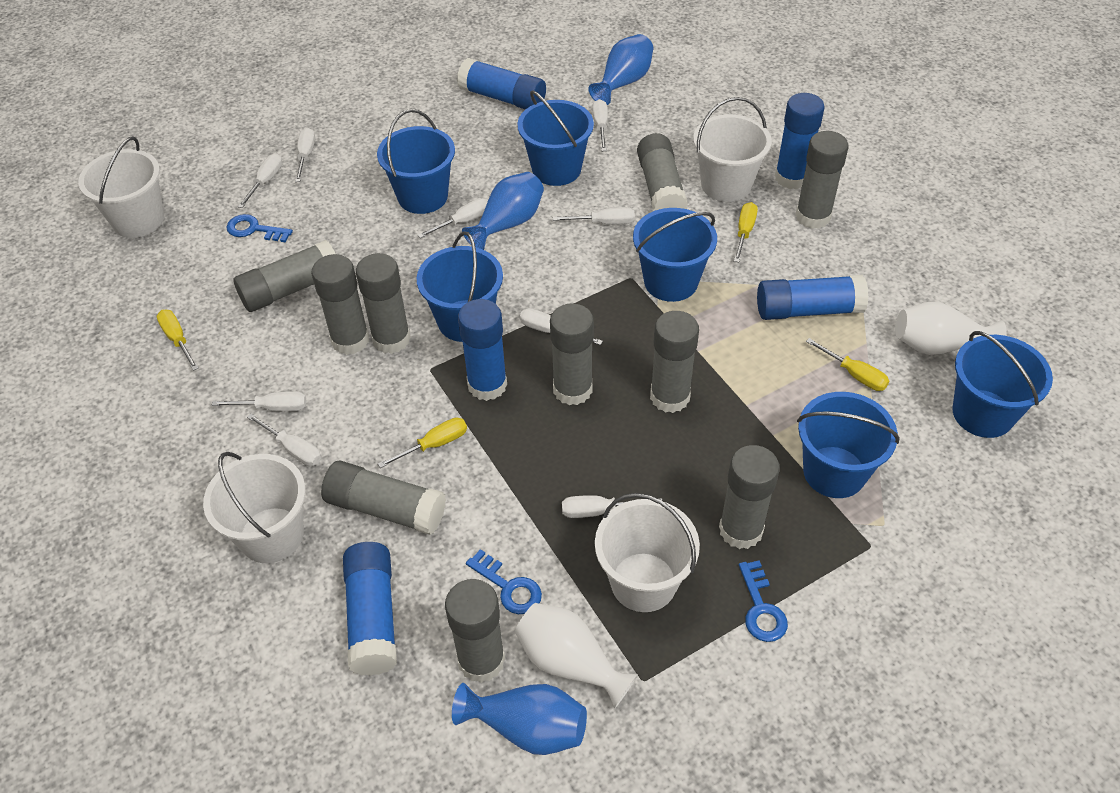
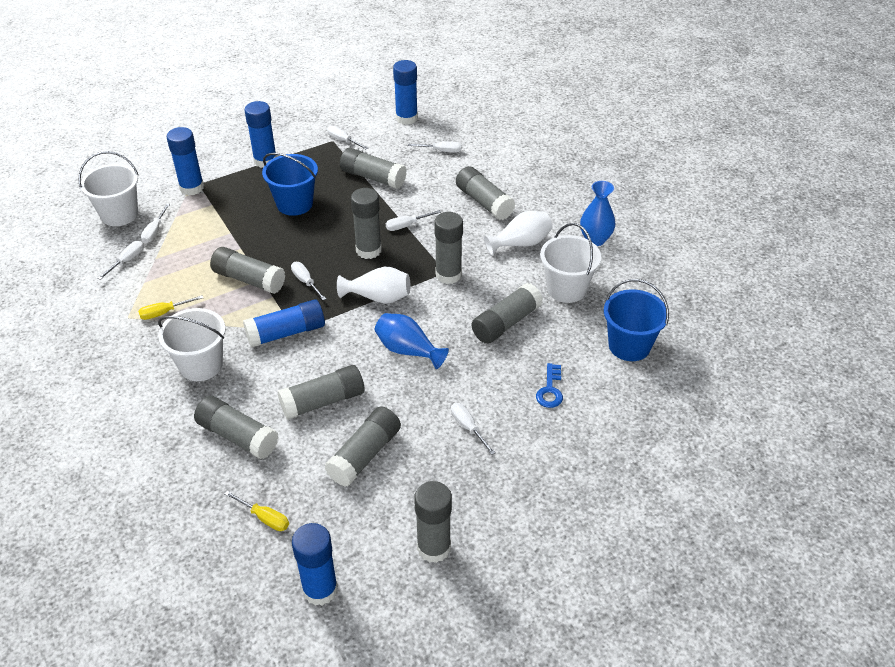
blue bucket: 6 -> 2
blue key: 3 -> 1
blue vase: 3 -> 2
white bucket: 4 -> 3
white screwdriver: 9 -> 7
yellow screwdriver: 4 -> 2

